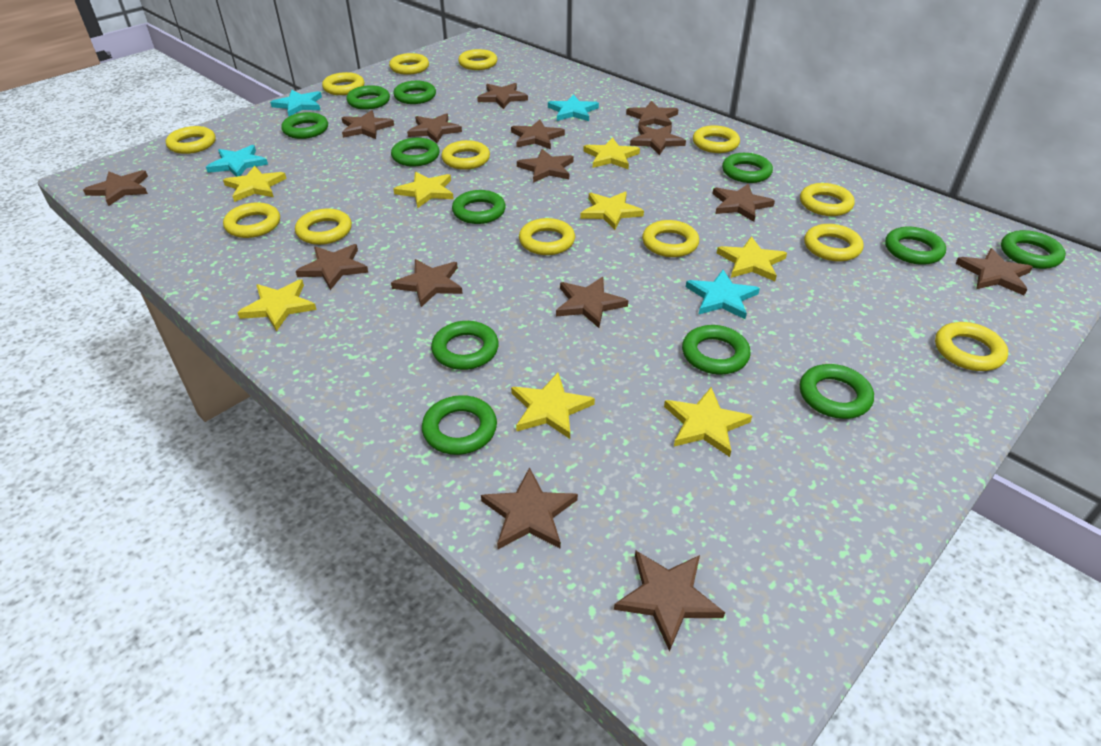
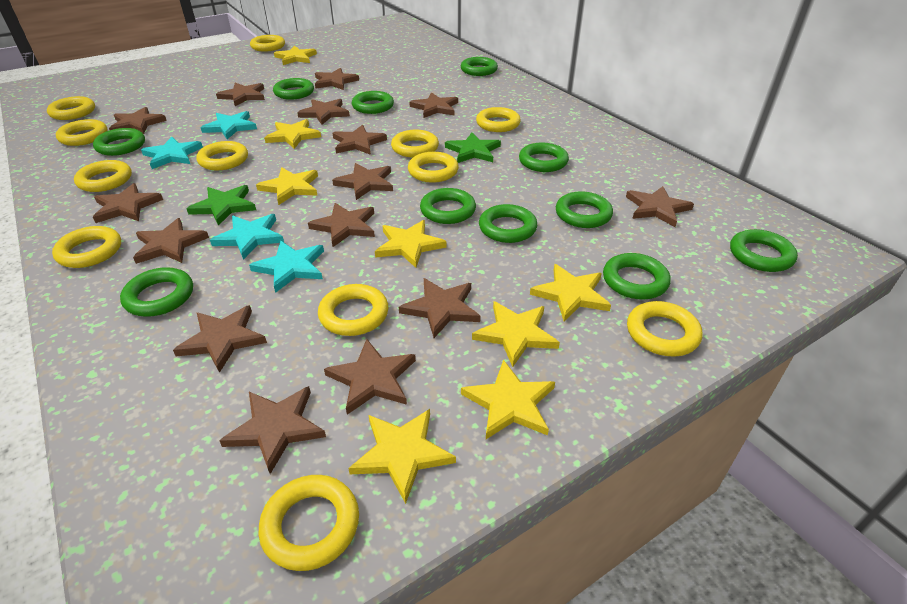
green ring: 12 -> 11
green star: 0 -> 2
yellow ring: 13 -> 12

